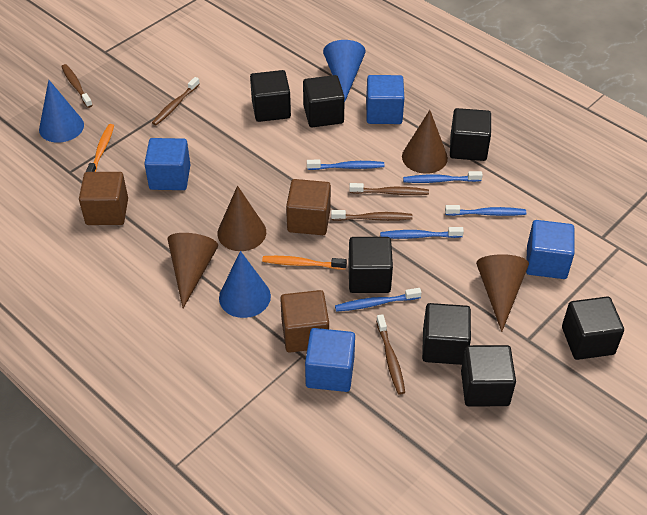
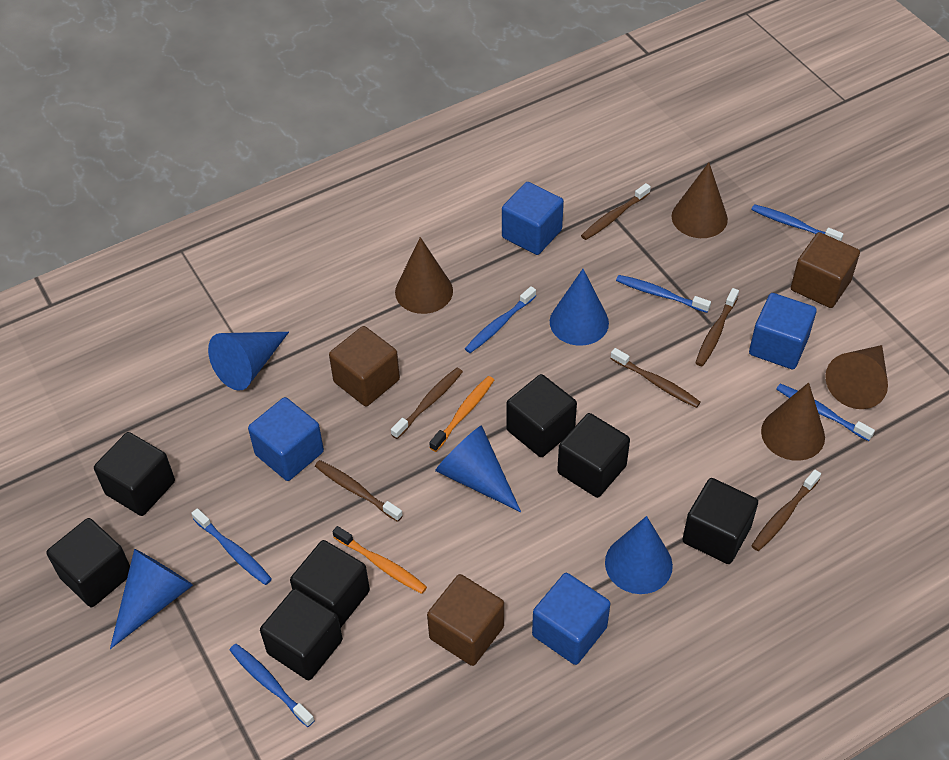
blue cone: 3 -> 5
blue toothbrush: 5 -> 6
brown toothbrush: 5 -> 6

